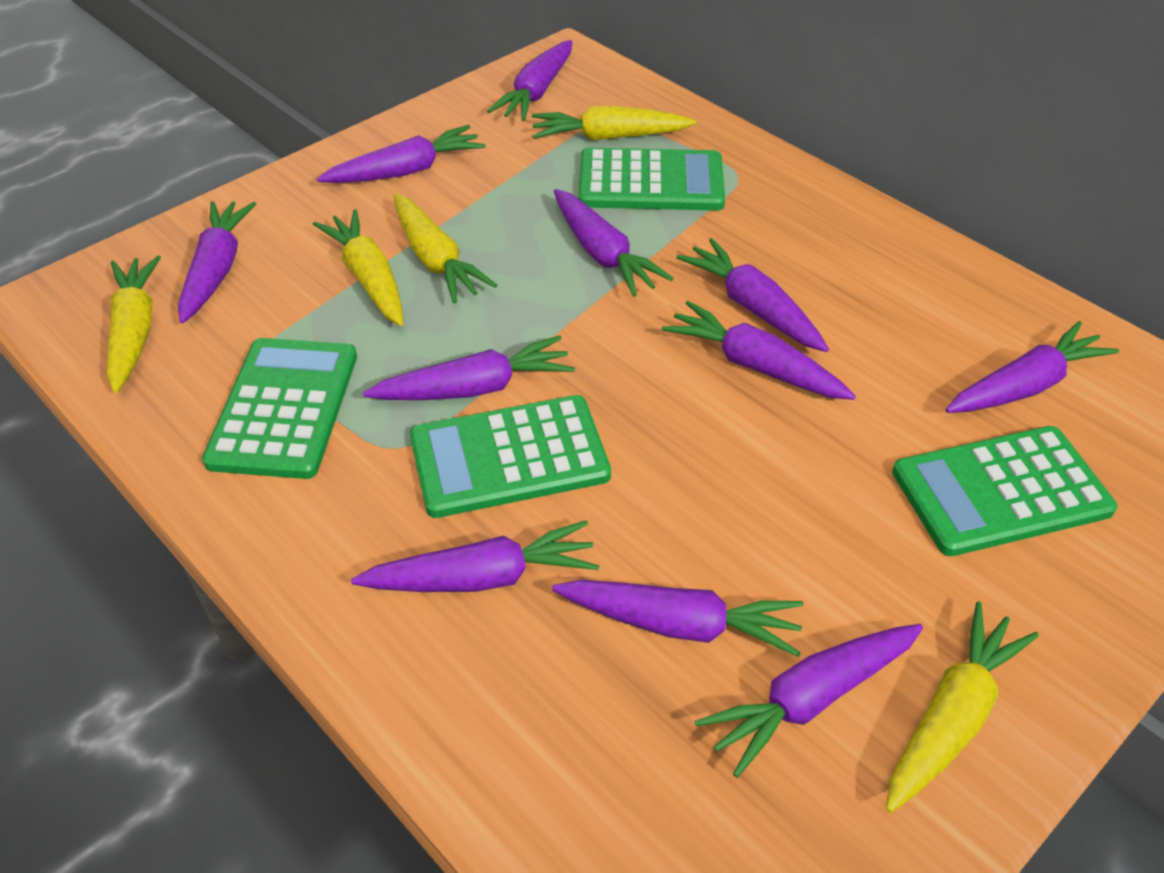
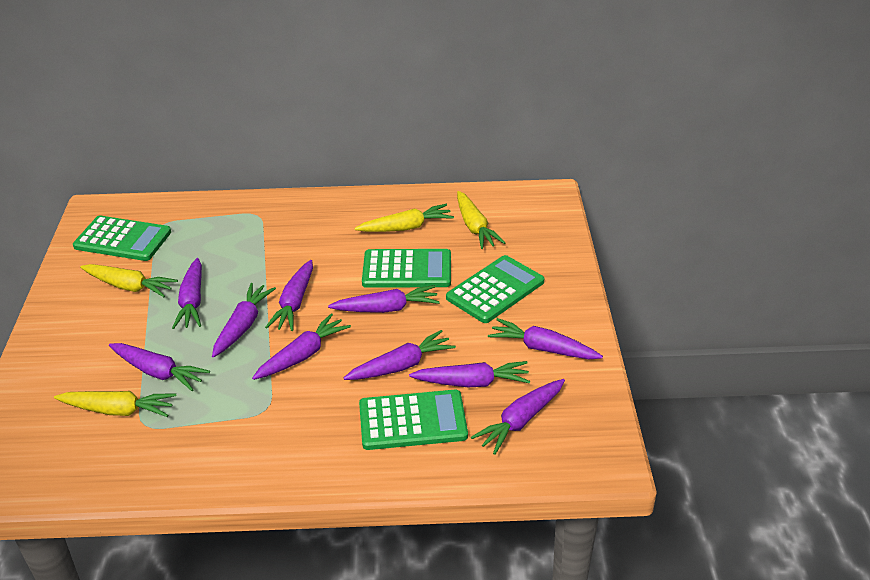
purple carrot: 11 -> 10
yellow carrot: 5 -> 4

